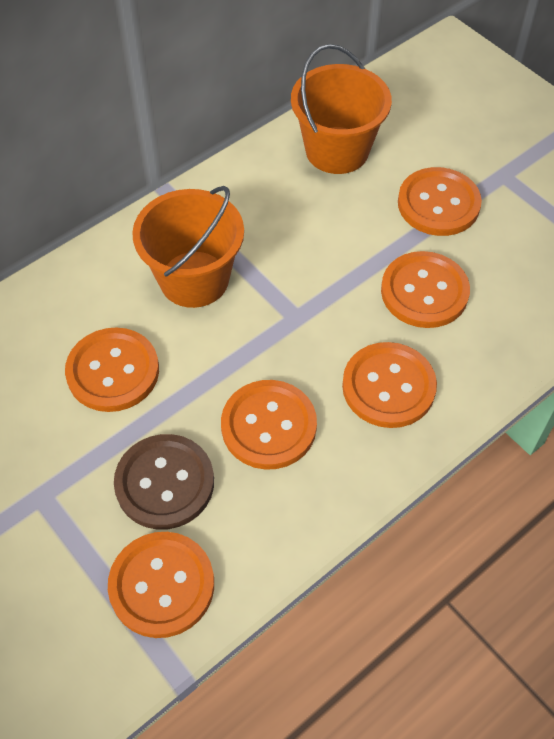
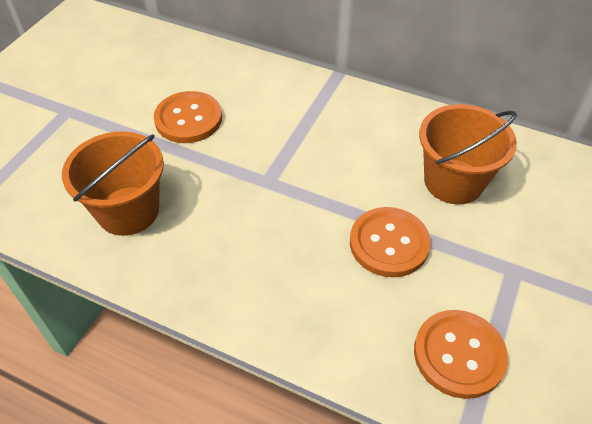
brown button: 1 -> 0
orange button: 6 -> 3

